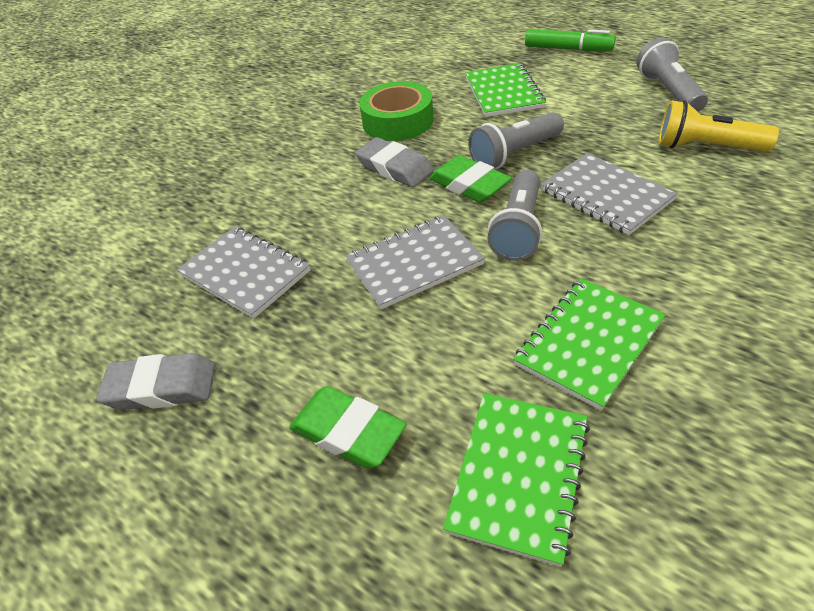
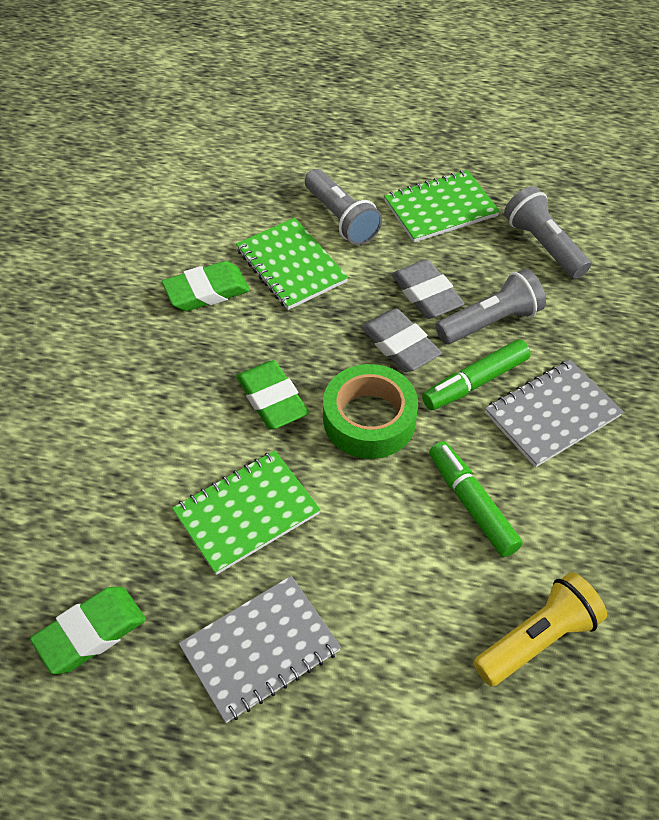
green eraser: 2 -> 3
green marker: 1 -> 2
grey notebook: 3 -> 2

